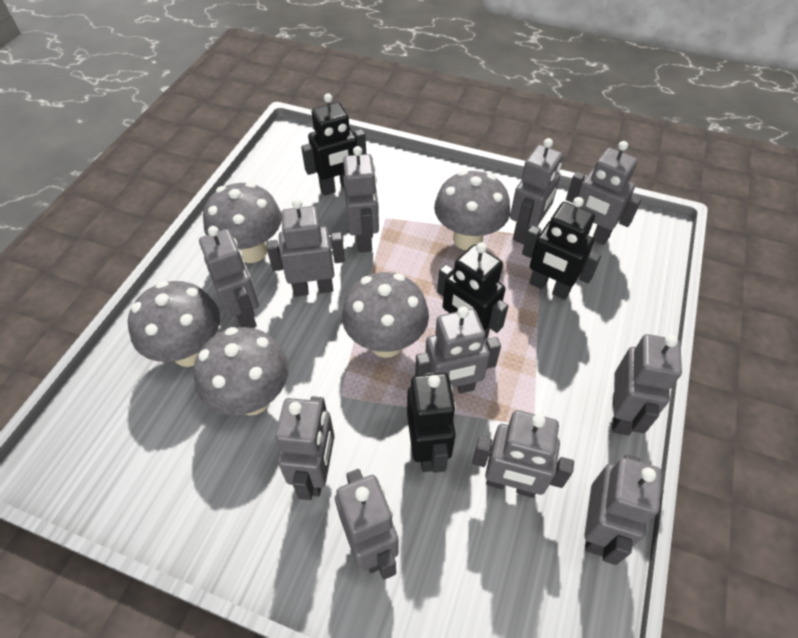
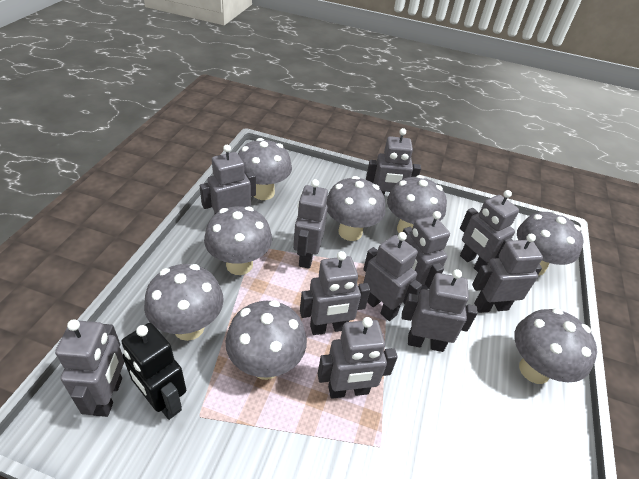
black robot: 4 -> 1
grey mushroom: 5 -> 8

